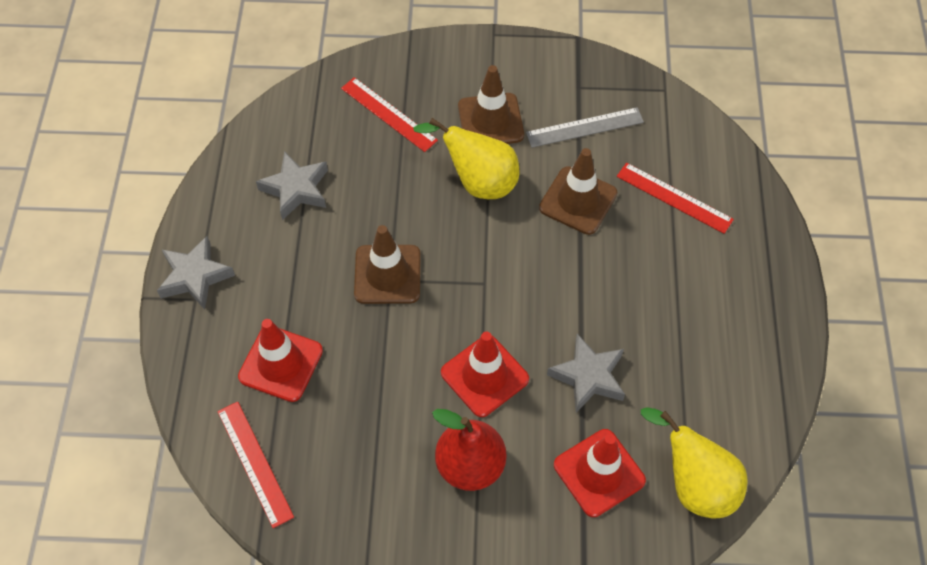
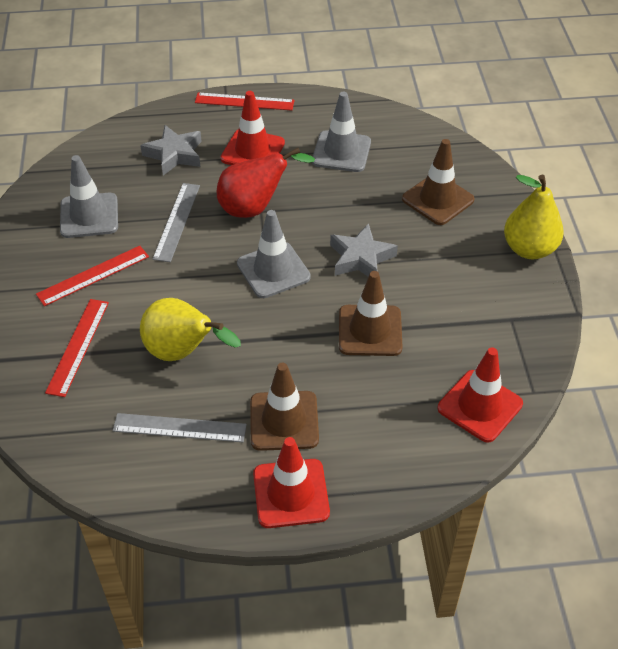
grey ruler: 1 -> 2
grey star: 3 -> 2
grey traffic cone: 0 -> 3

